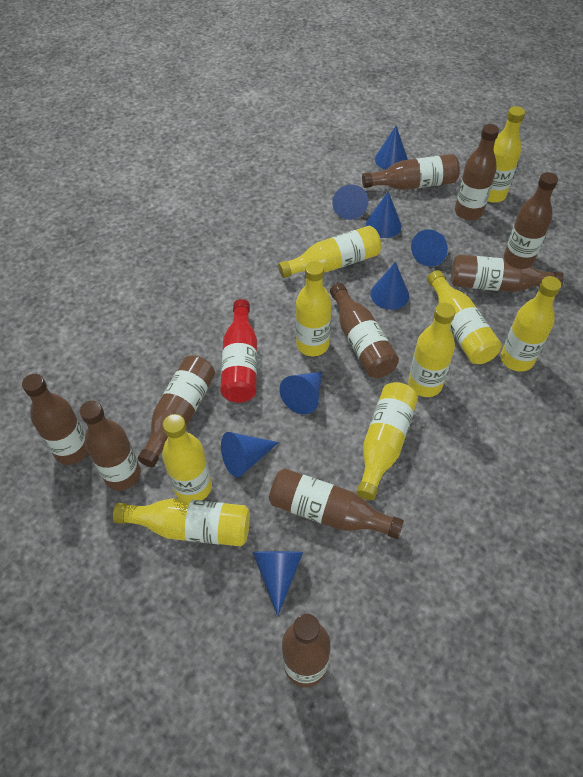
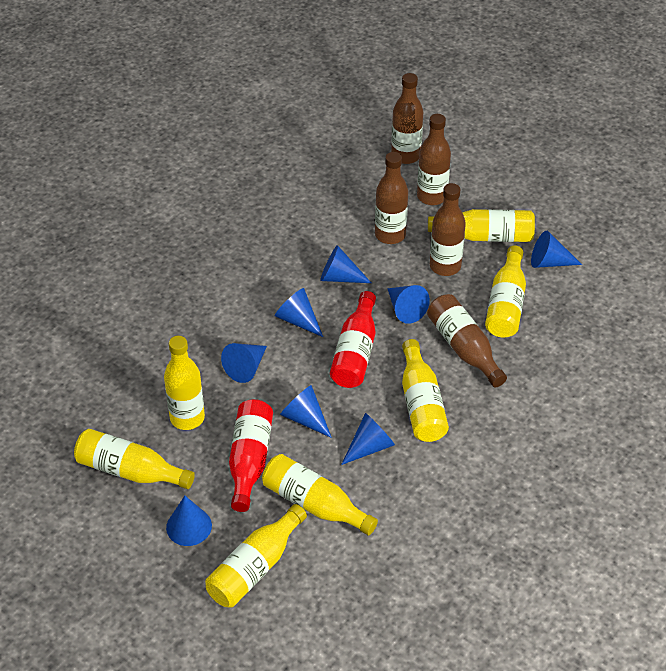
brown bottle: 10 -> 5
red bottle: 1 -> 2
yellow bottle: 9 -> 7

